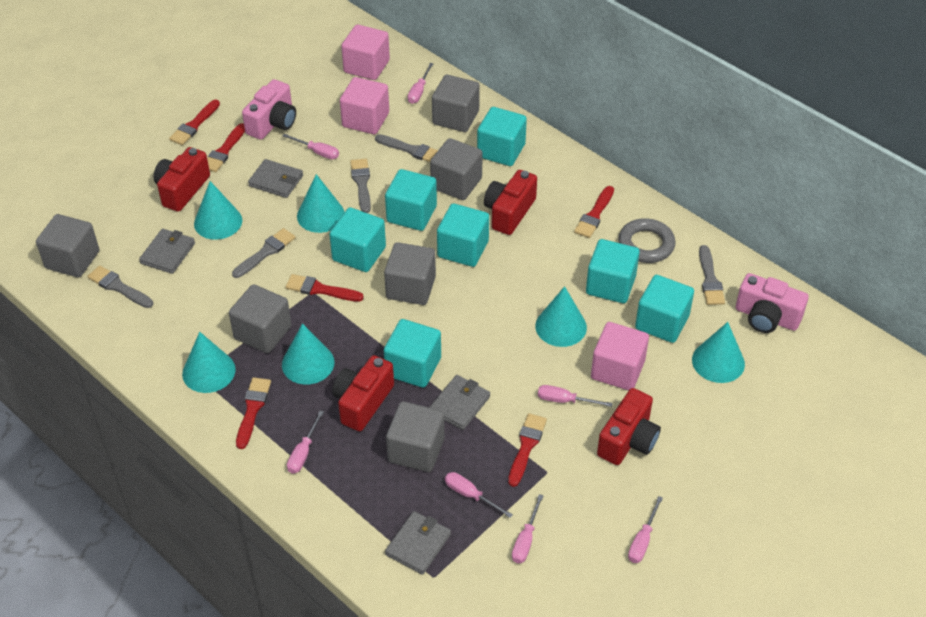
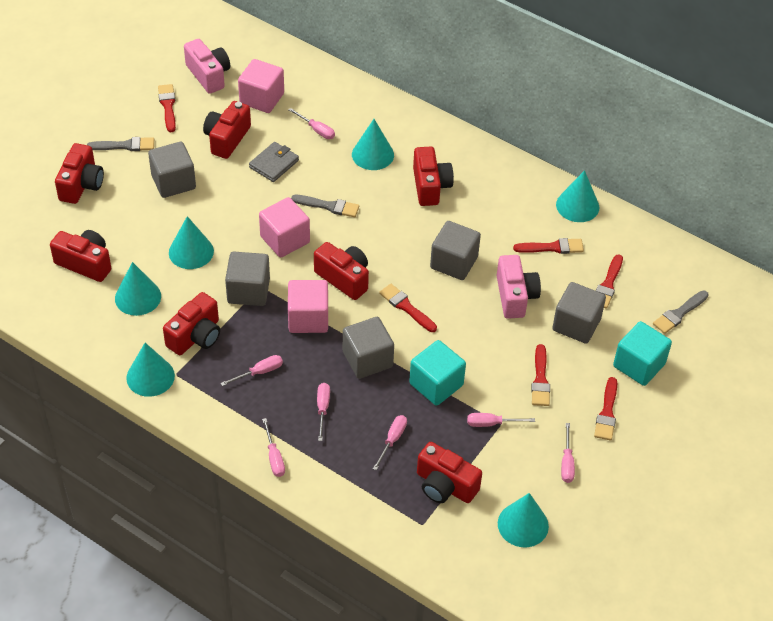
grey brush: 5 -> 3
grey cube: 6 -> 5
grey ring: 1 -> 0
grey wallet: 4 -> 1
red camera: 4 -> 7
turquoise cube: 7 -> 2

